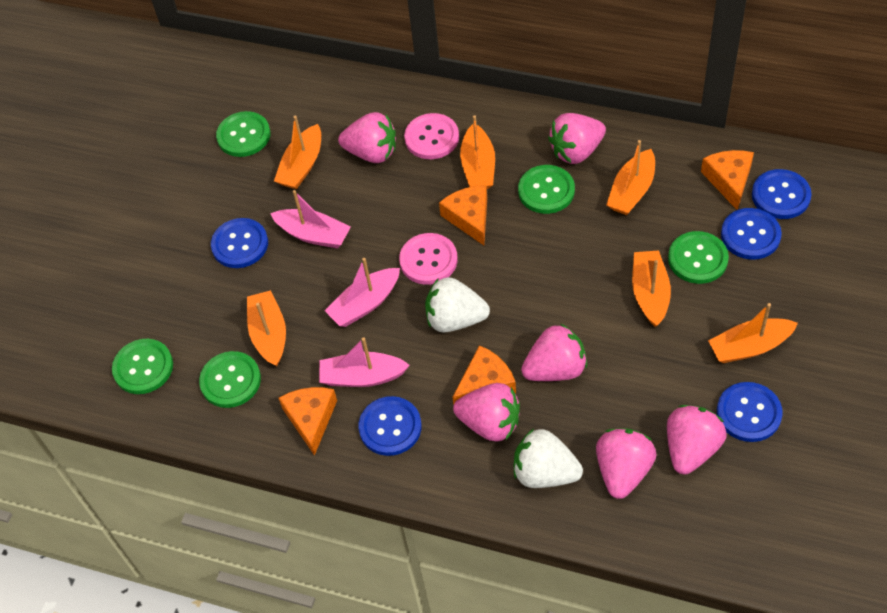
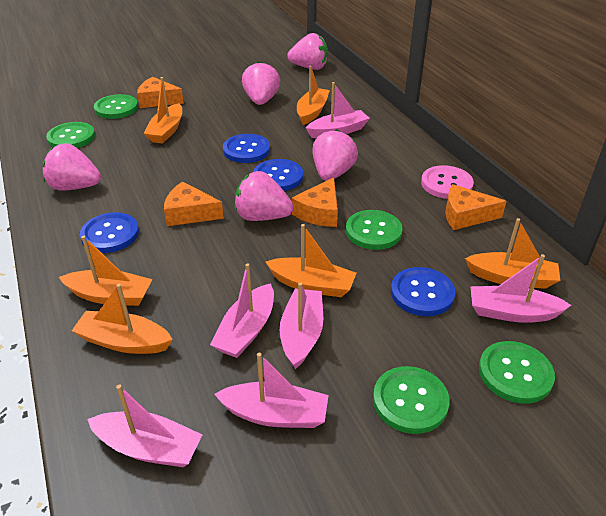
blue button: 5 -> 4
pink boat: 3 -> 6
pink button: 2 -> 1
pink strawberry: 6 -> 5
white strawberry: 2 -> 0

